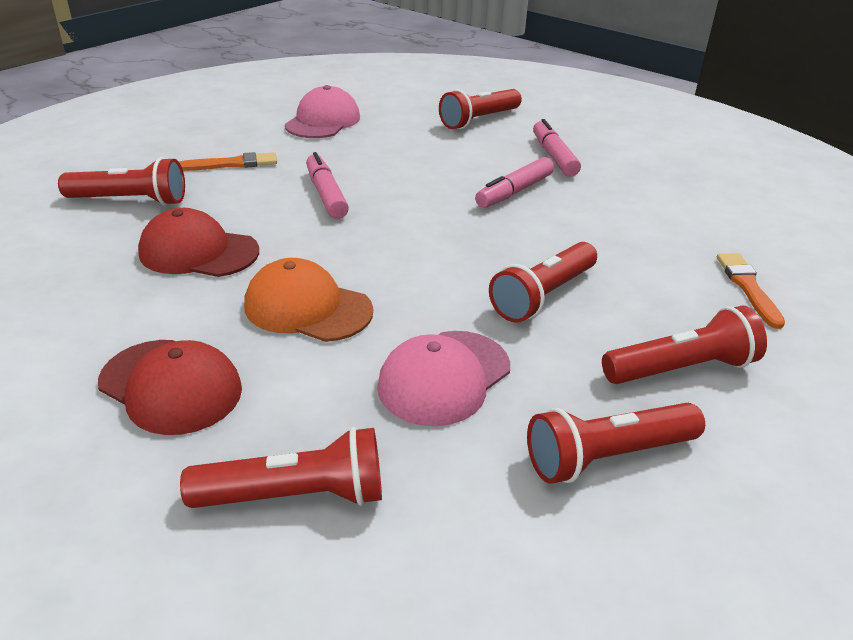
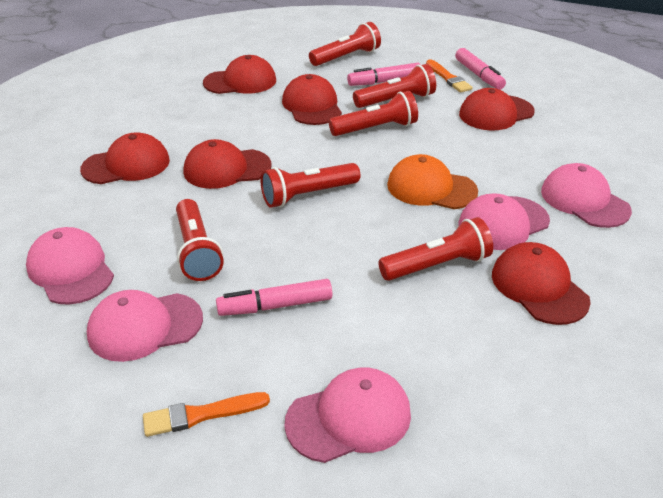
pink cap: 2 -> 5
red cap: 2 -> 6

